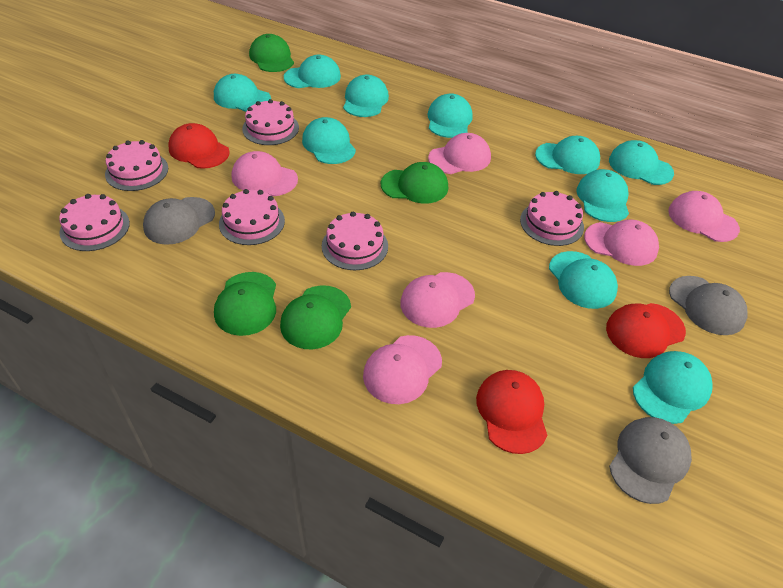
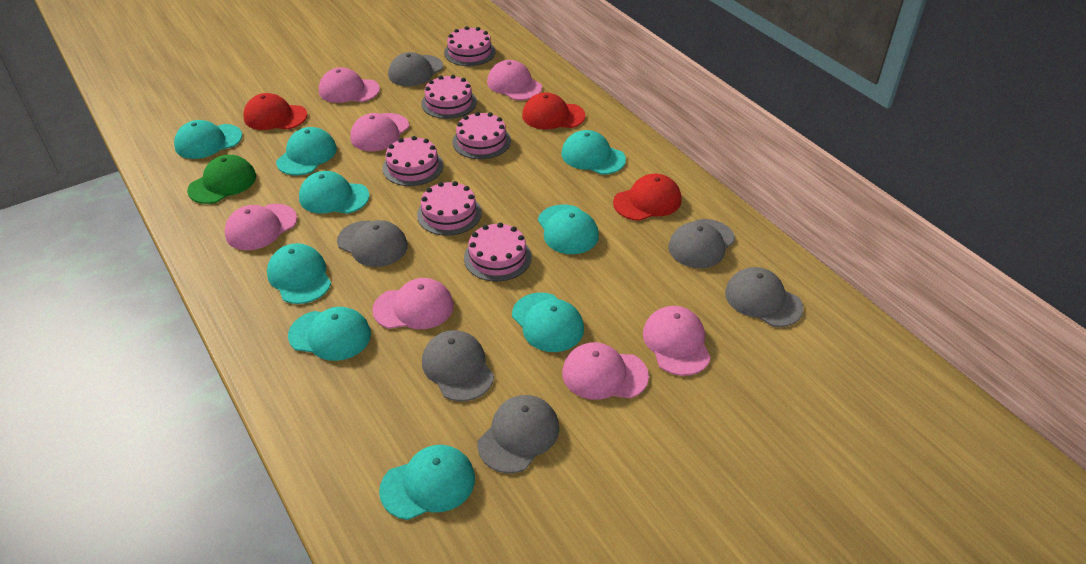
green cap: 4 -> 1
grey cap: 3 -> 6
pink cap: 6 -> 7
turquoise cap: 10 -> 9

